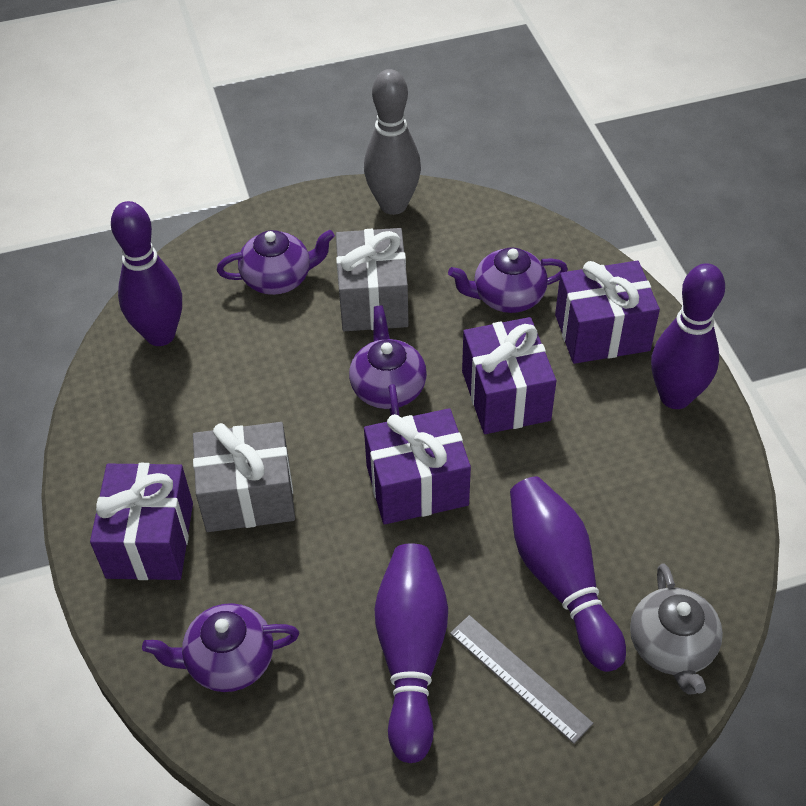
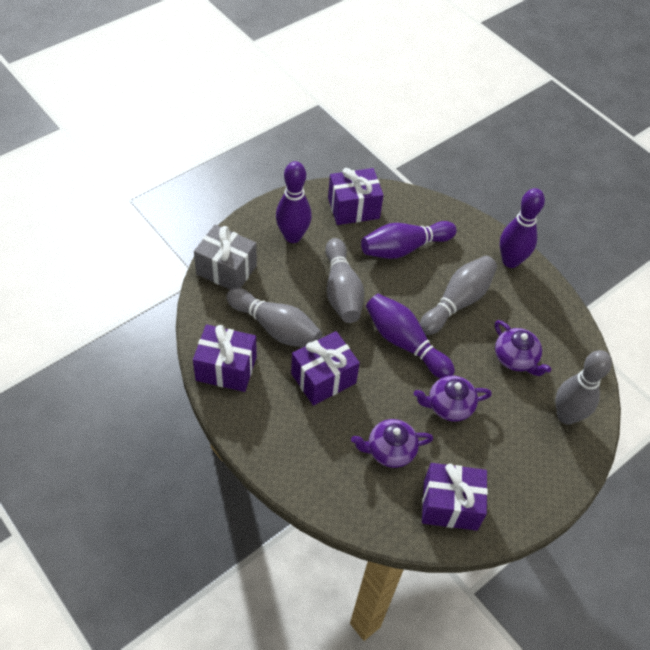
grey bowling pin: 1 -> 4
grey gift: 2 -> 1
grey ruler: 1 -> 0
grey teapot: 1 -> 0
purple teapot: 4 -> 3

